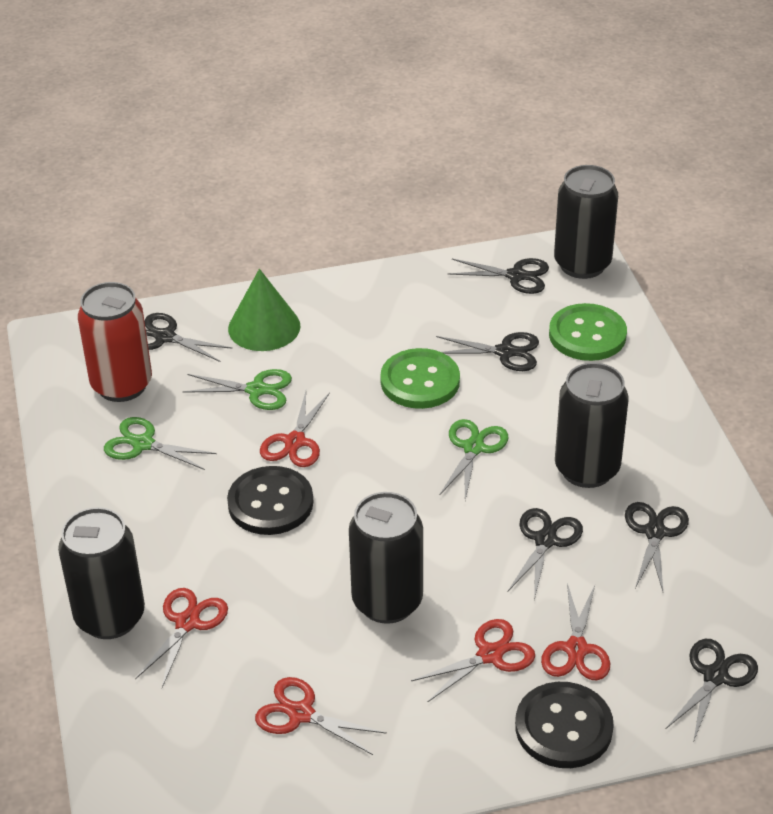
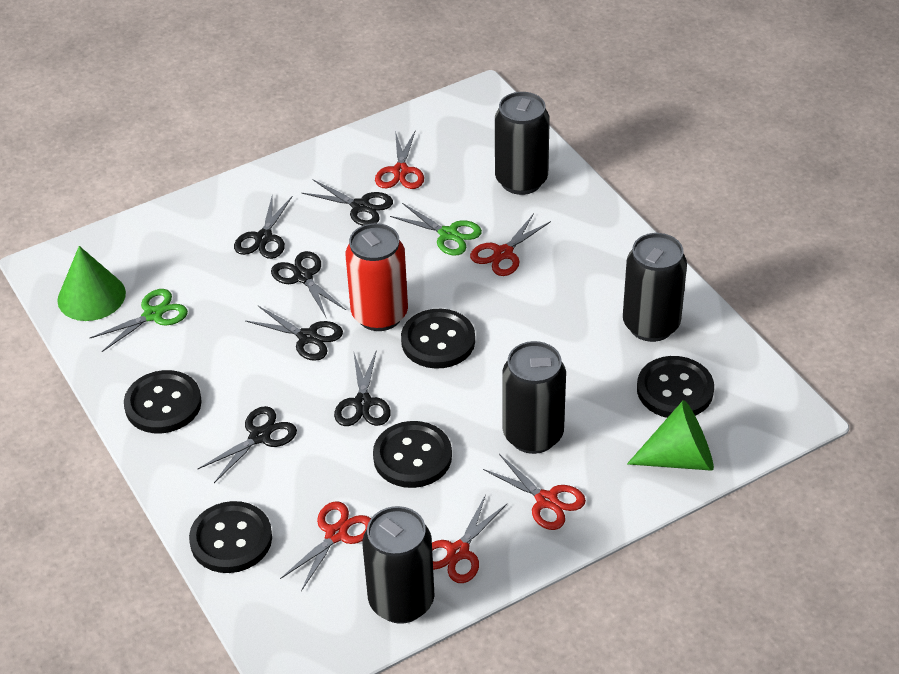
black button: 2 -> 5
green button: 2 -> 0
green cone: 1 -> 2
green scissors: 3 -> 2

